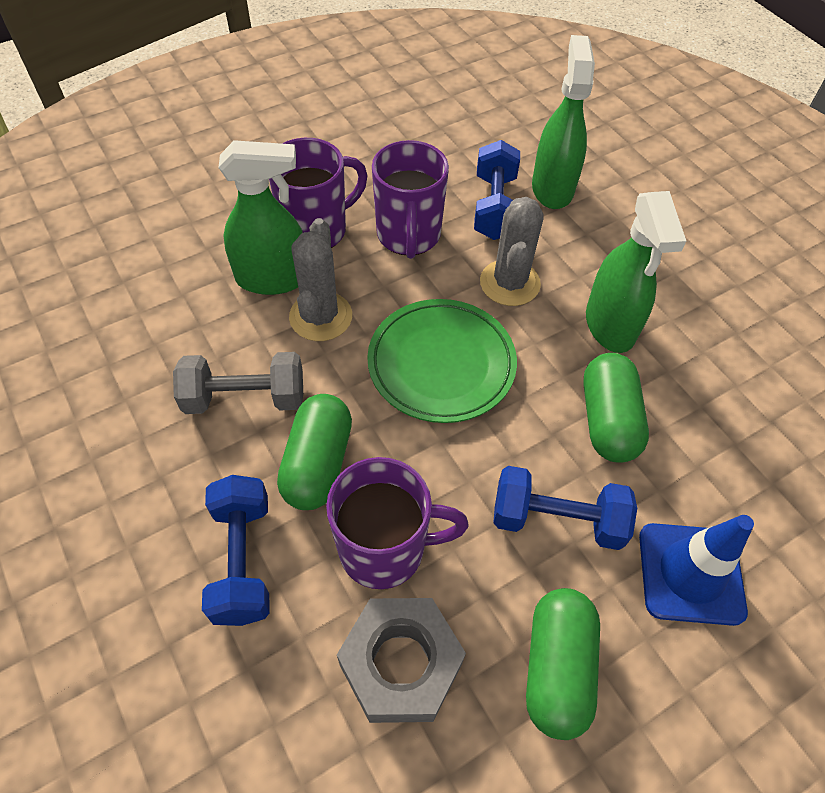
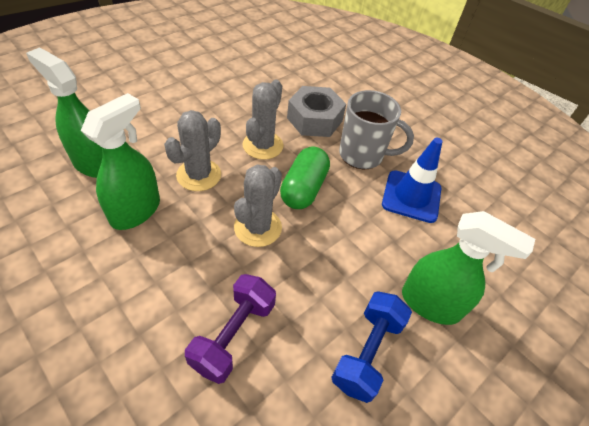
blue dumbbell: 3 -> 1
green capsule: 3 -> 1
green plate: 1 -> 0
grey cactus: 2 -> 3
grey dumbbell: 1 -> 0
grey mug: 0 -> 1
purple dumbbell: 0 -> 1
purple mug: 3 -> 0

